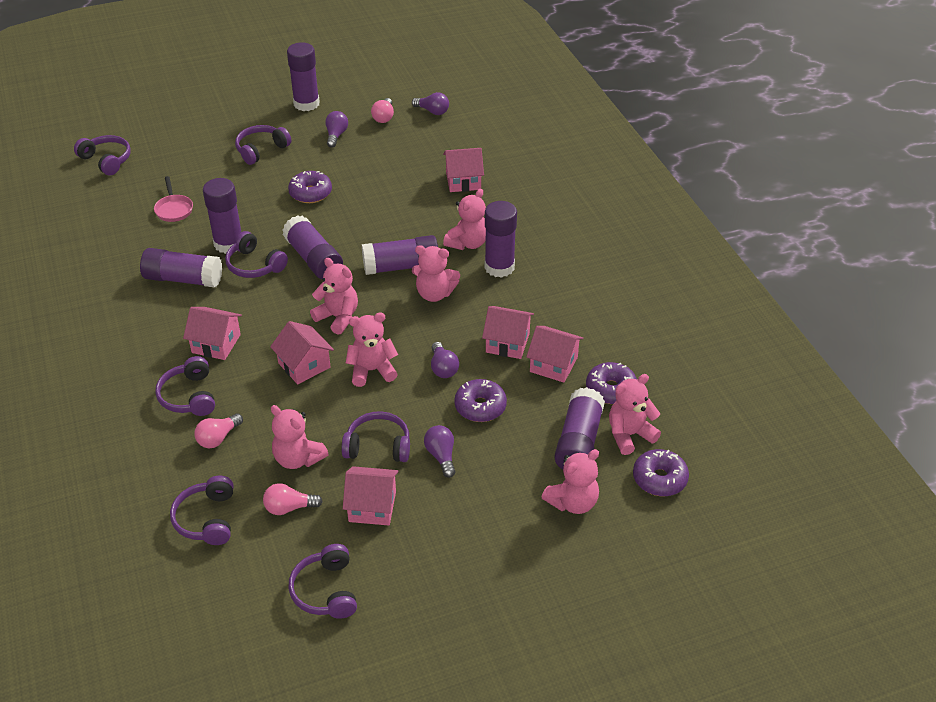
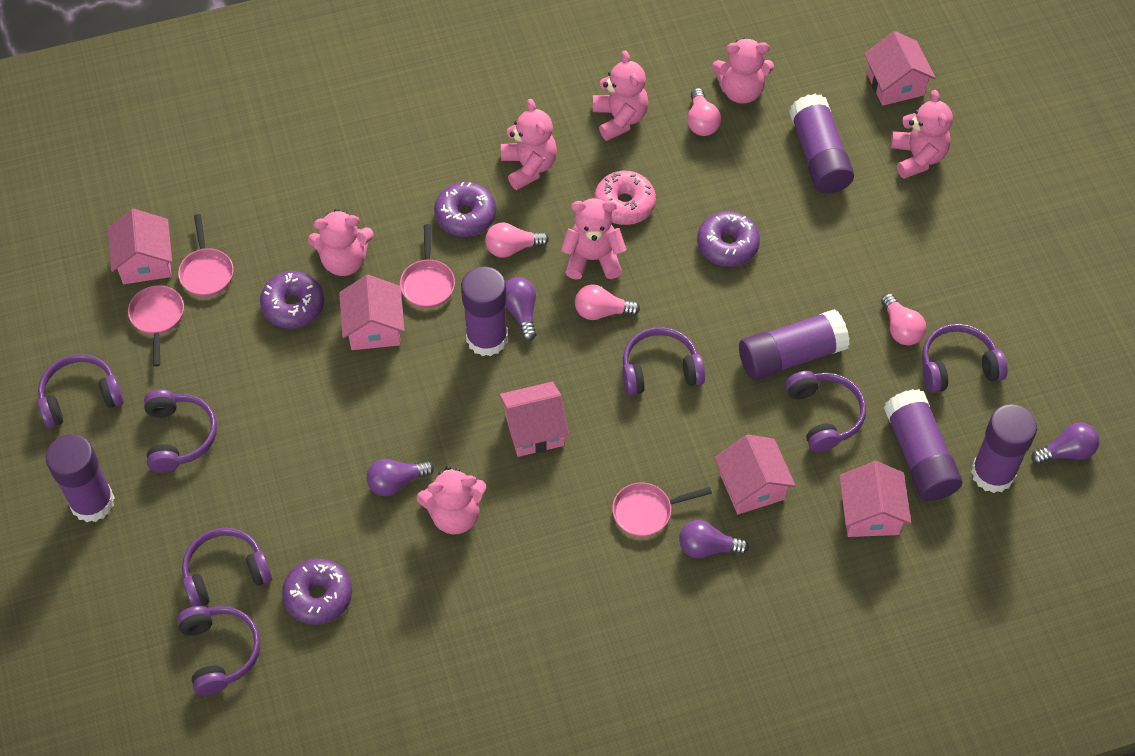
pink donut: 0 -> 1
pink light bulb: 3 -> 4
pink pan: 1 -> 4
purple glue stick: 7 -> 6

